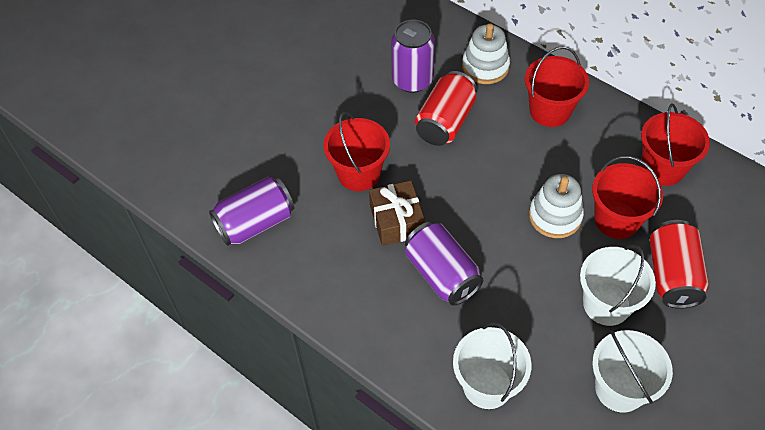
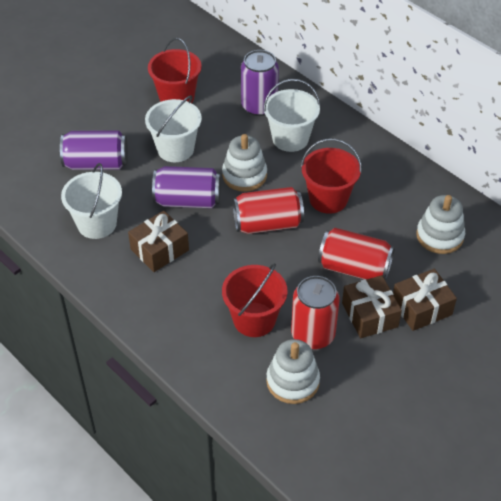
brown gift: 1 -> 3
red bucket: 4 -> 3
red can: 2 -> 3
white stacking toy: 2 -> 3

